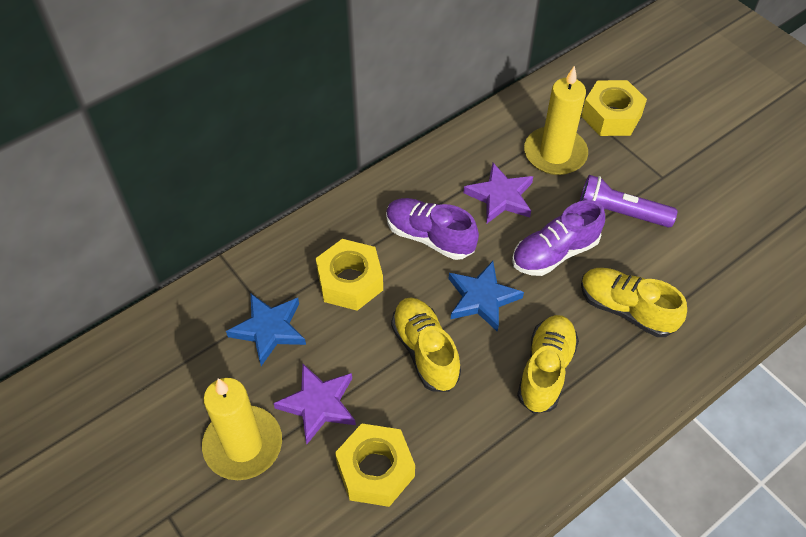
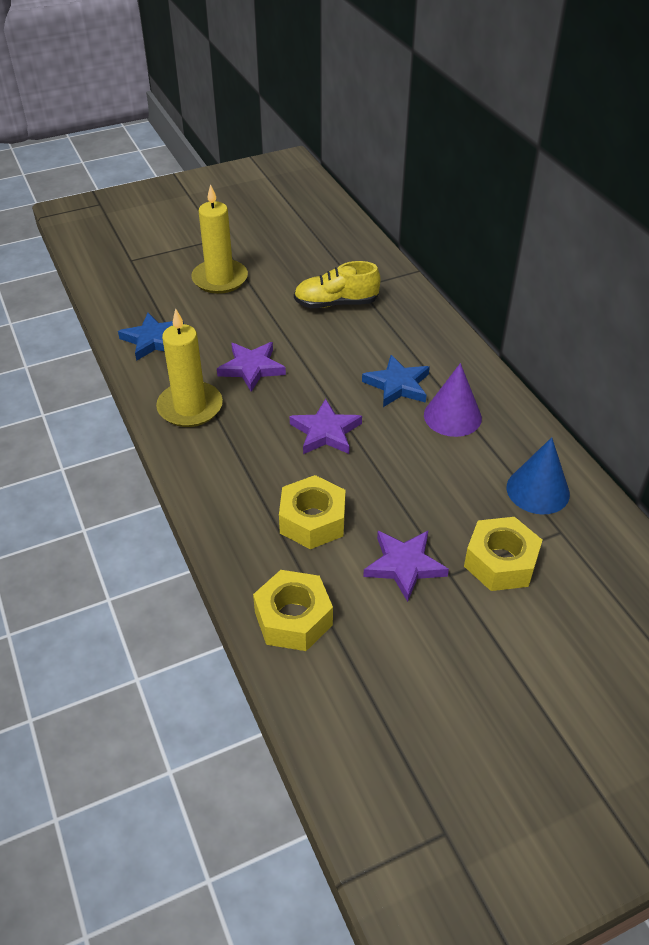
blue cone: 0 -> 1
purple cone: 0 -> 1
purple flashlight: 1 -> 0
purple shoe: 2 -> 0
purple star: 2 -> 3
yellow shoe: 3 -> 1

